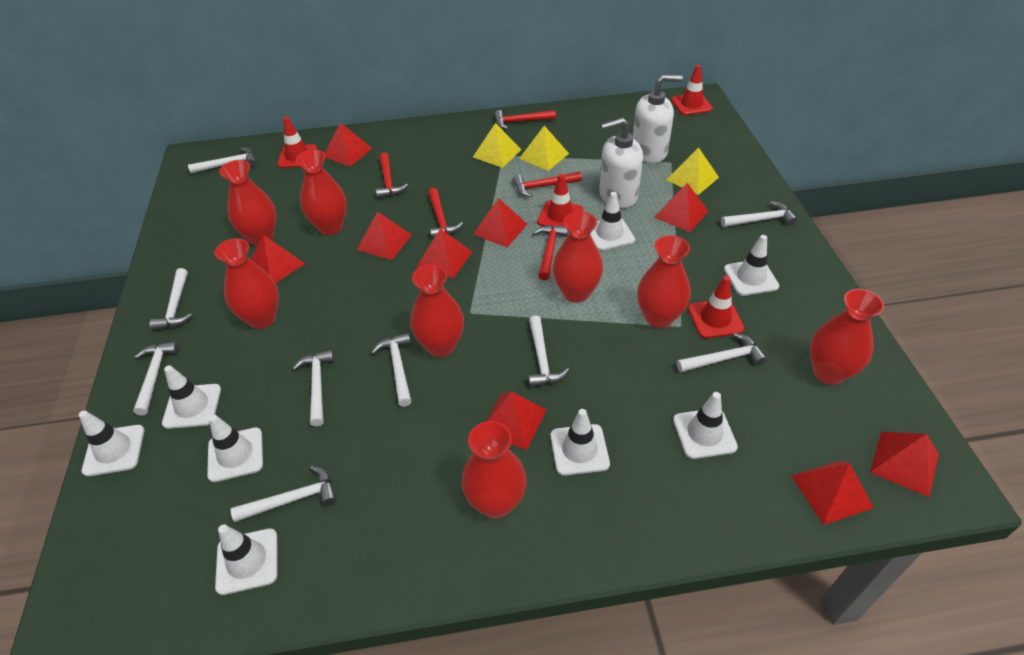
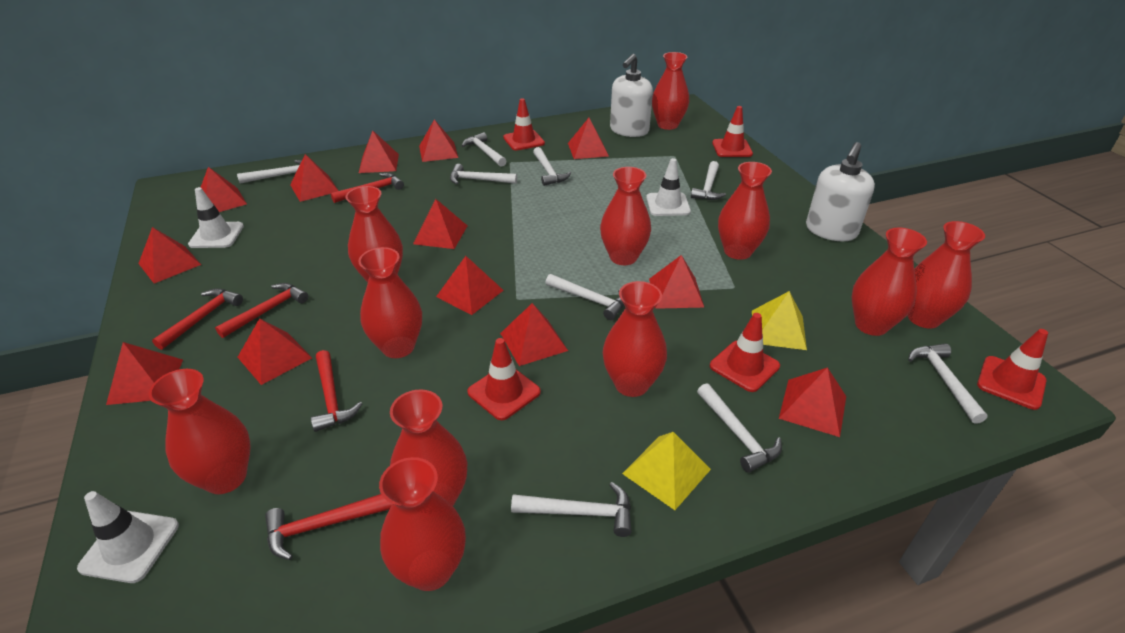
red pyramid: 9 -> 13
red traffic cone: 4 -> 5
red vase: 8 -> 11
white traffic cone: 8 -> 3
yellow pyramid: 3 -> 2

